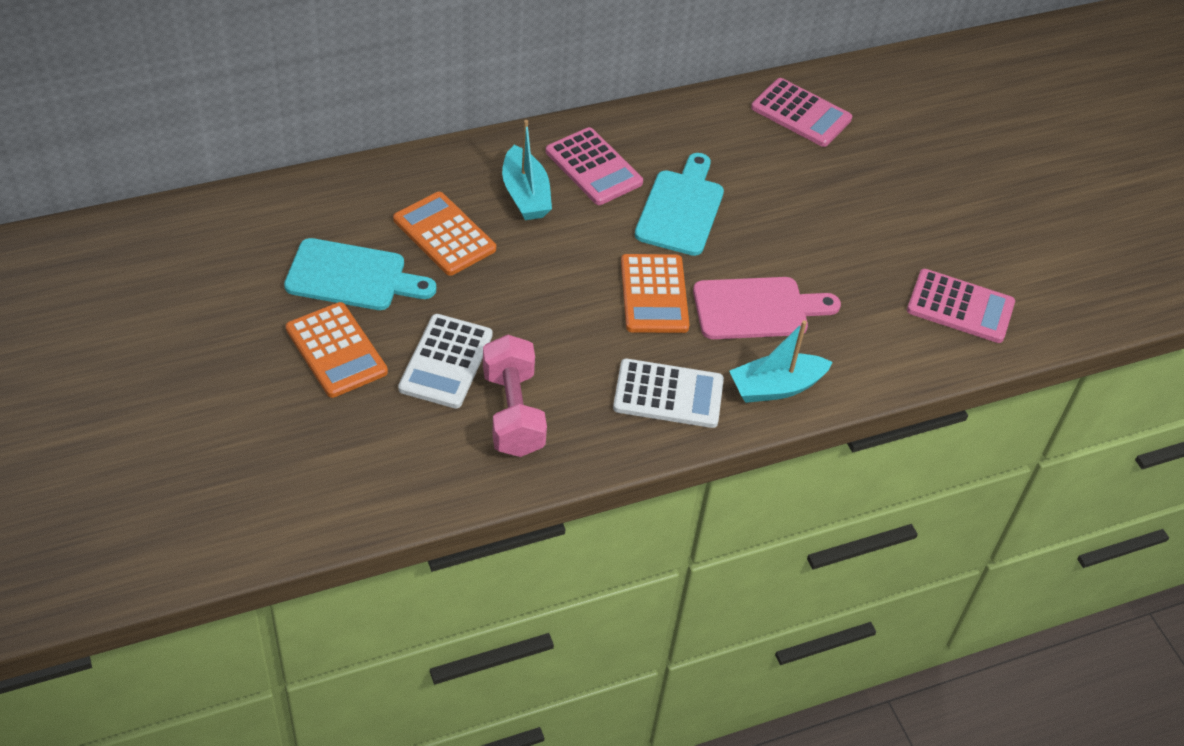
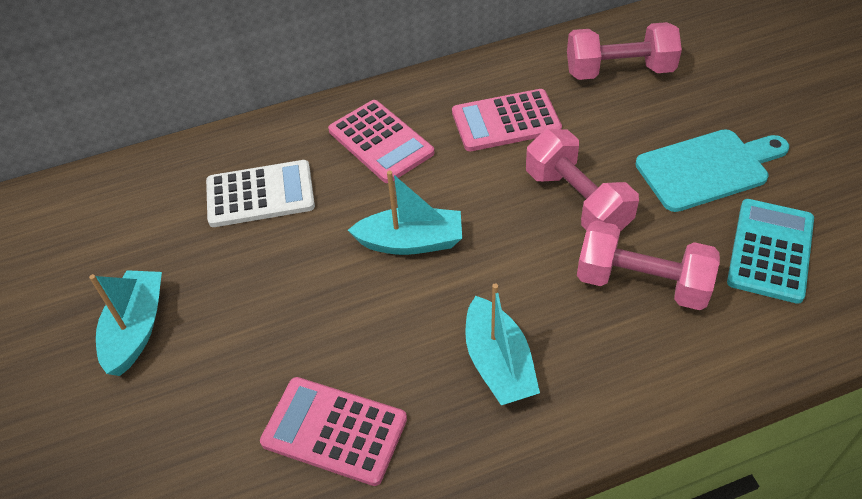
orange calculator: 3 -> 0
pink cutting board: 1 -> 0
pink dumbbell: 1 -> 3
turquoise boat: 2 -> 3
turquoise calculator: 0 -> 1
turquoise cutting board: 2 -> 1
white calculator: 2 -> 1

